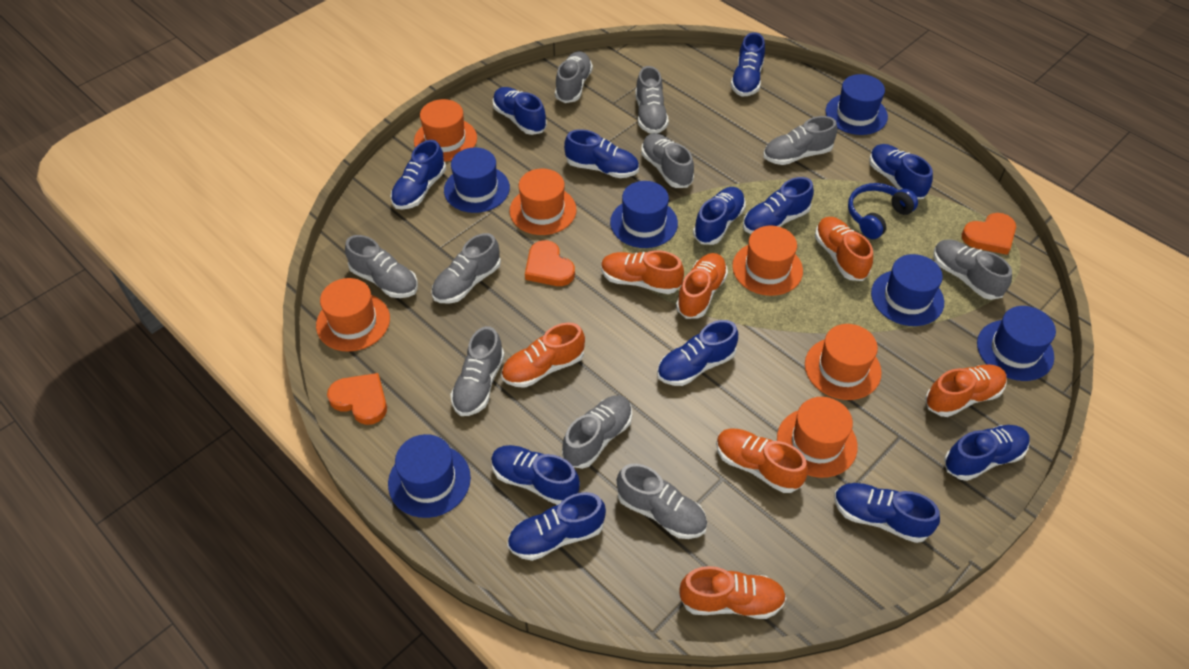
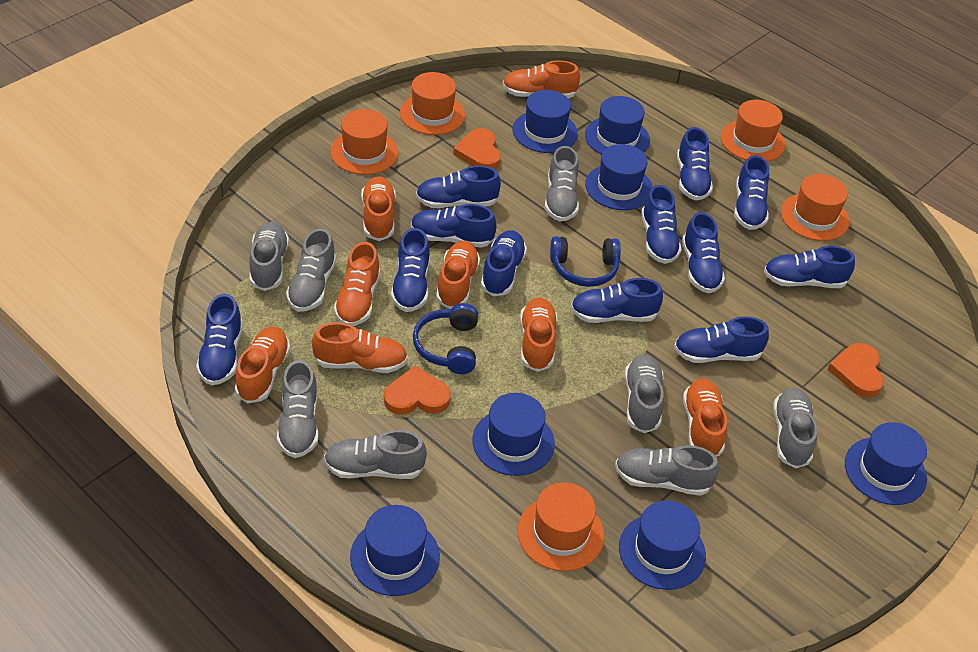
blue hat: 6 -> 7
blue headphones: 1 -> 2
grey shoe: 10 -> 8
orange hat: 6 -> 5
orange shoe: 7 -> 8

